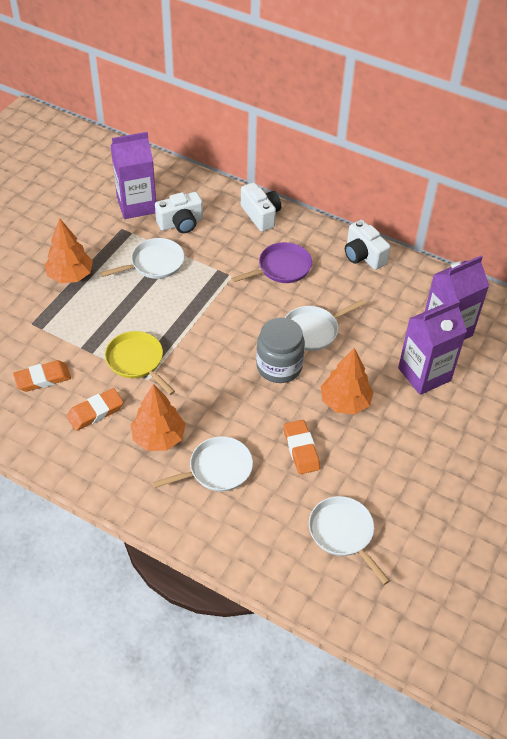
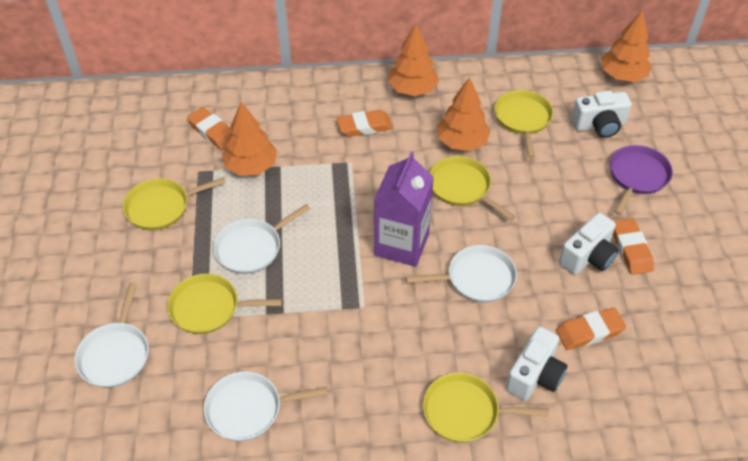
grey jar: 1 -> 0
orange eraser: 3 -> 4
orange tree: 3 -> 4
purple carton: 3 -> 1
yellow pan: 1 -> 5

